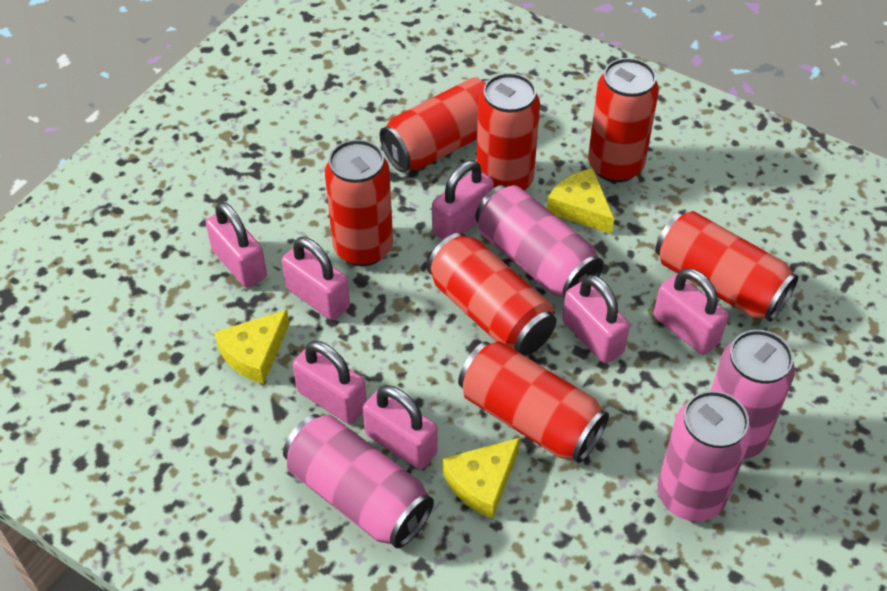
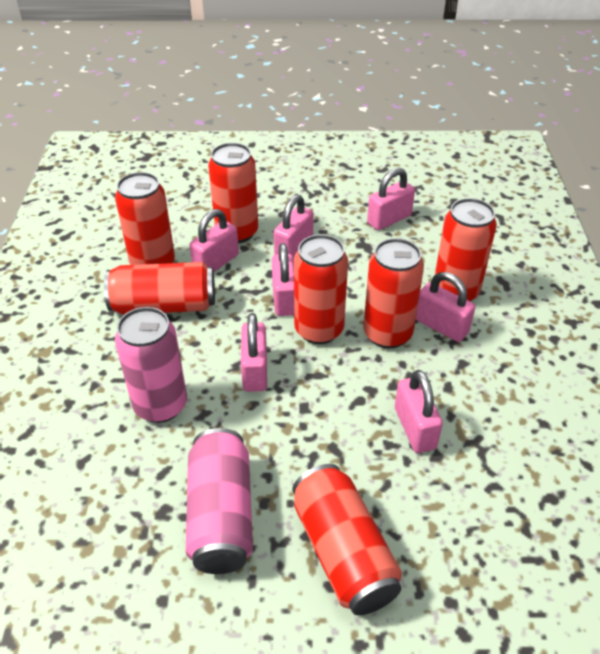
pink can: 4 -> 2
yellow cheese: 3 -> 0

